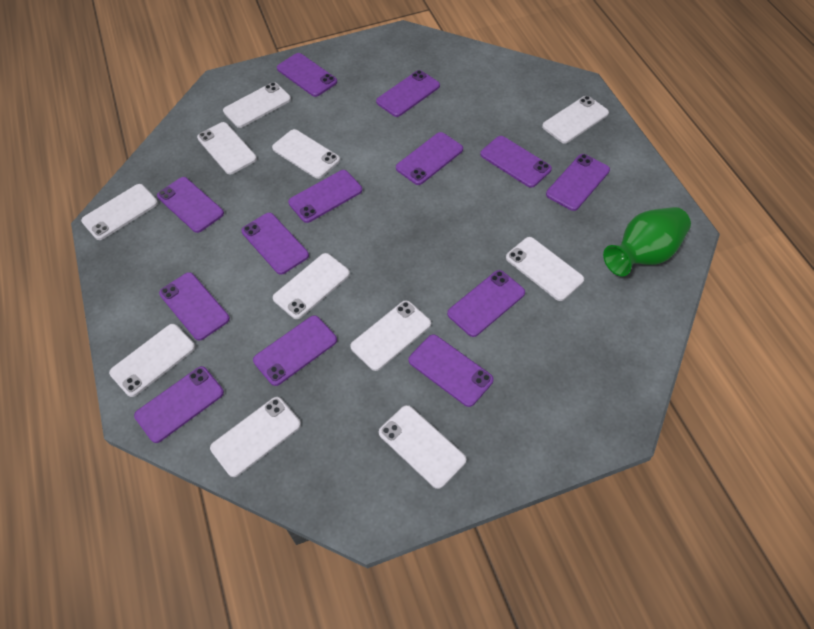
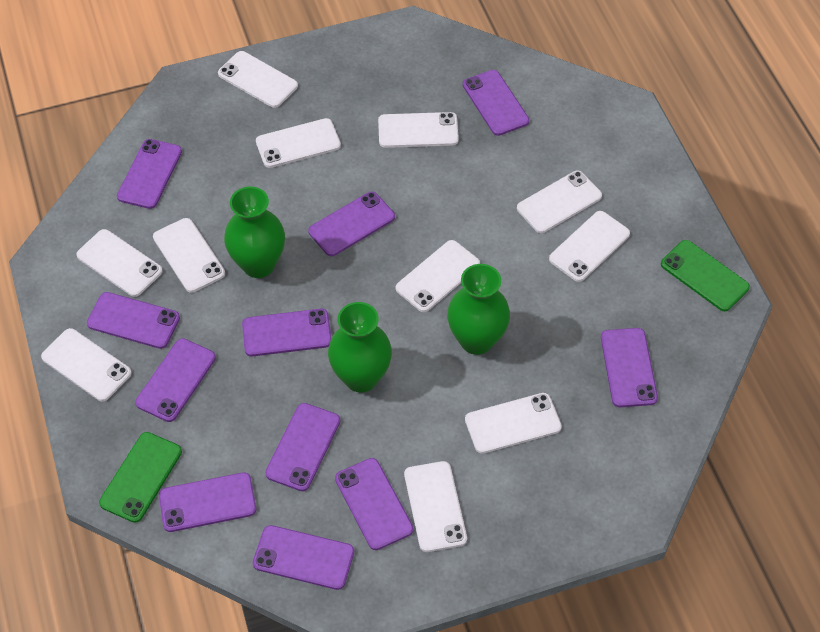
green phone: 0 -> 2
green vase: 1 -> 3
purple phone: 13 -> 11

